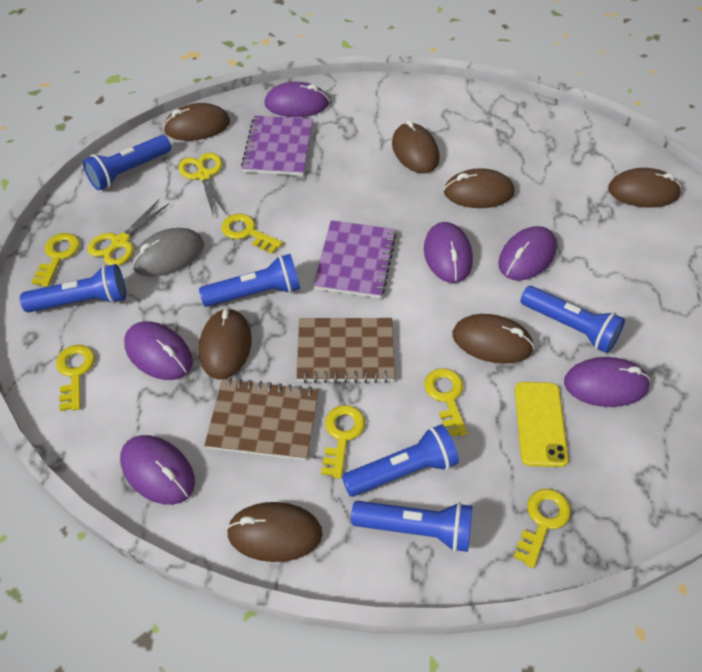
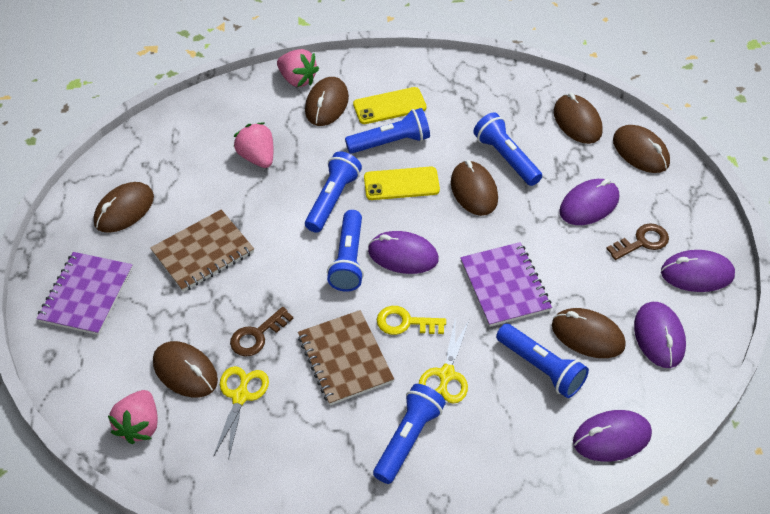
brown key: 0 -> 2
grey mouse: 1 -> 0
pink strawberry: 0 -> 3
purple mouse: 6 -> 5
yellow key: 6 -> 1
yellow phone: 1 -> 2

